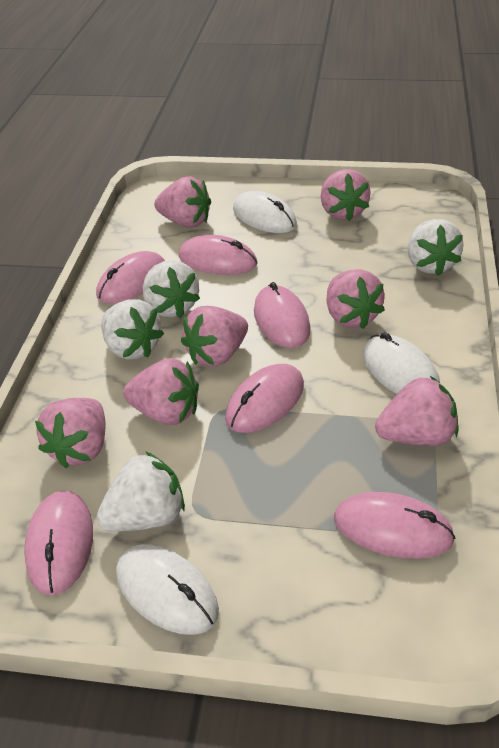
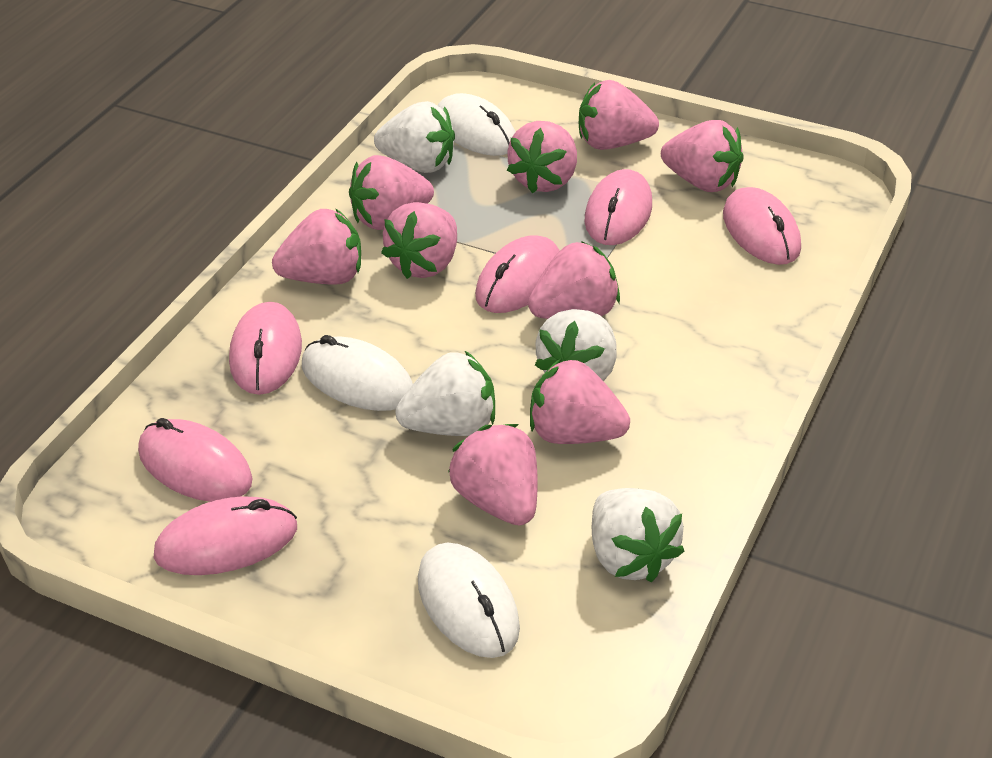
pink strawberry: 7 -> 9

